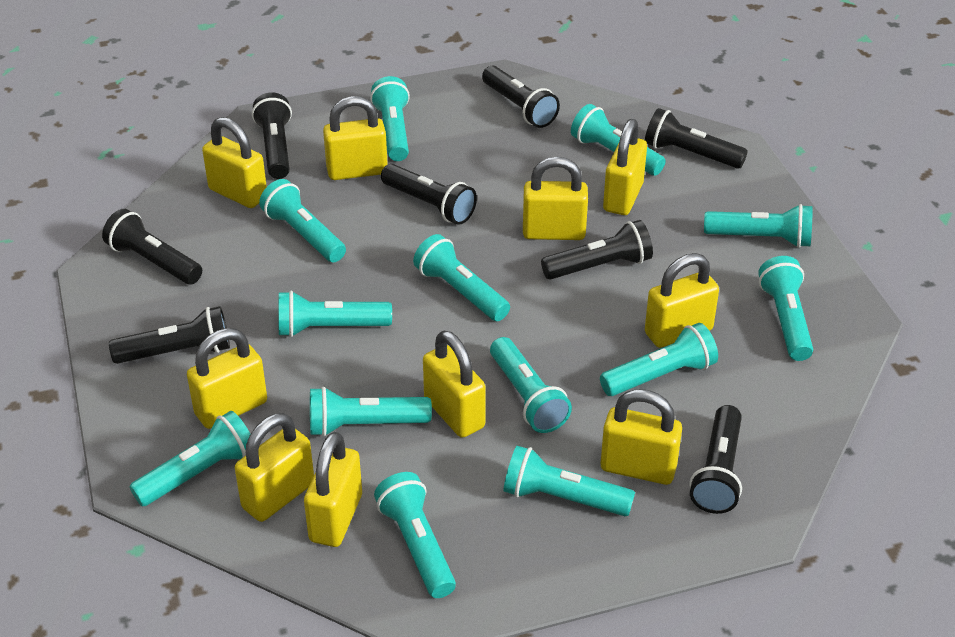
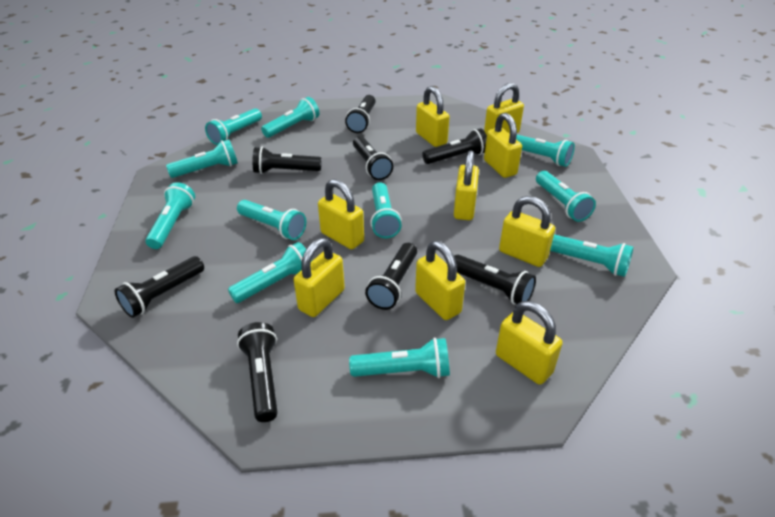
turquoise flashlight: 13 -> 11
yellow padlock: 10 -> 9

